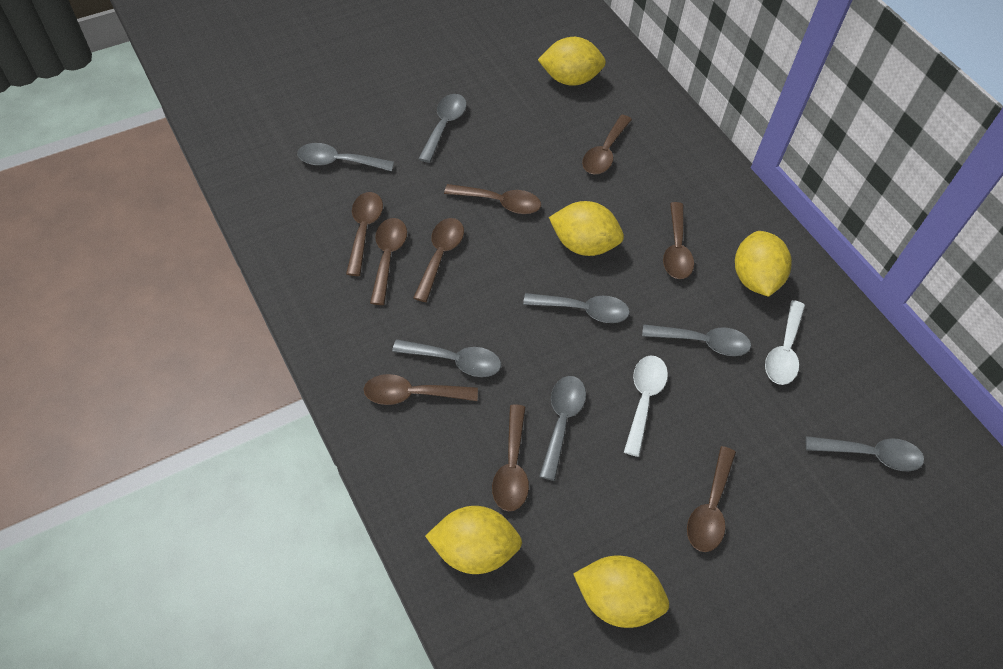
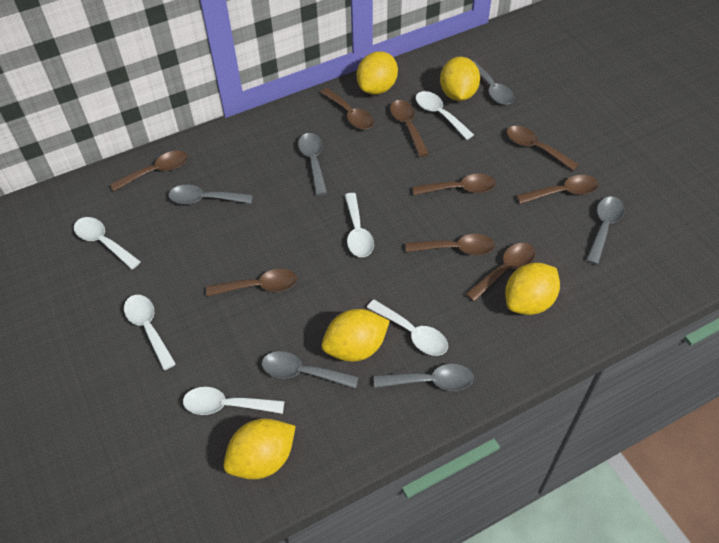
grey spoon: 7 -> 6
white spoon: 2 -> 6

